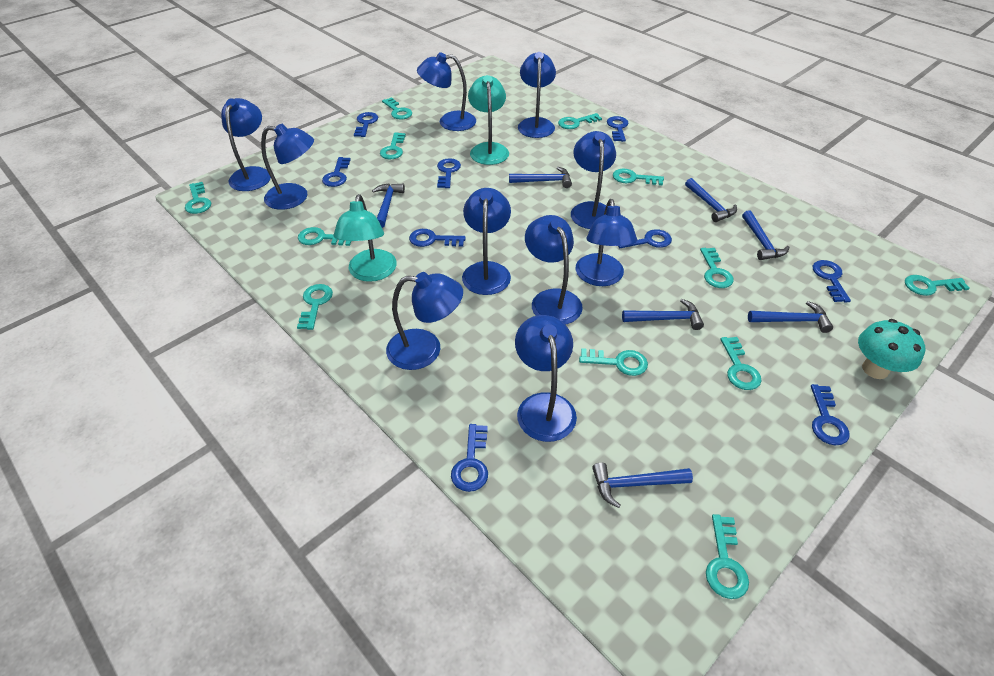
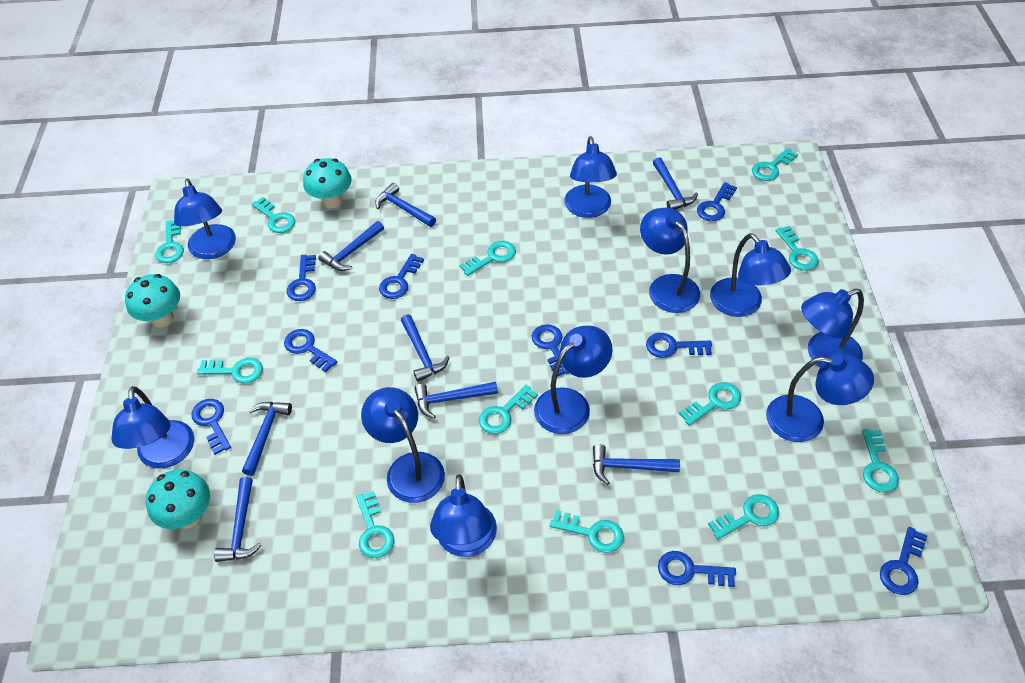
blue hammer: 7 -> 8
turquoise lamp: 2 -> 0
turquoise mushroom: 1 -> 3

